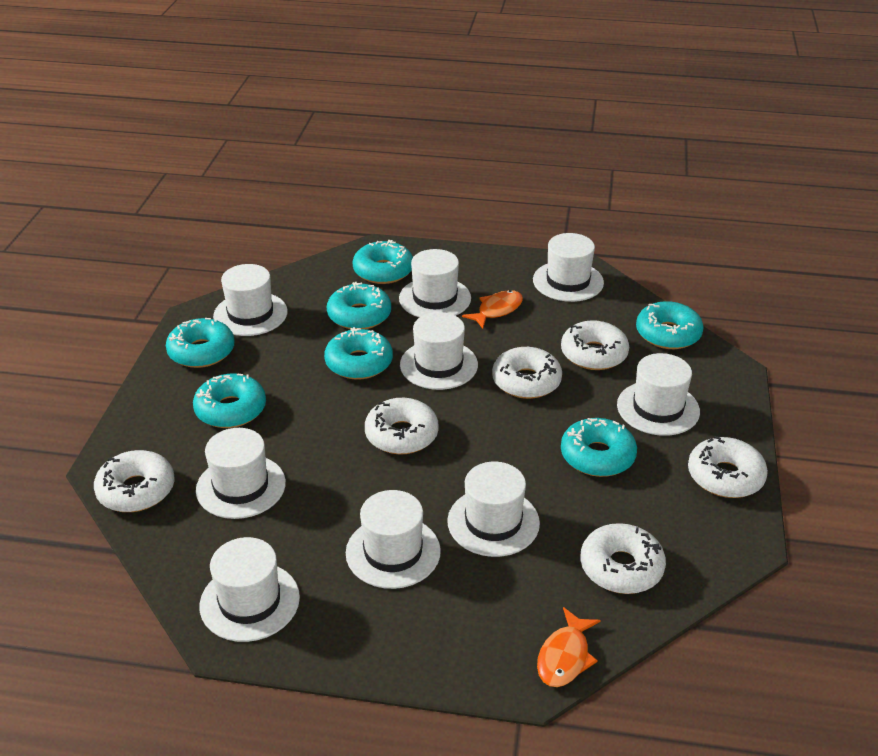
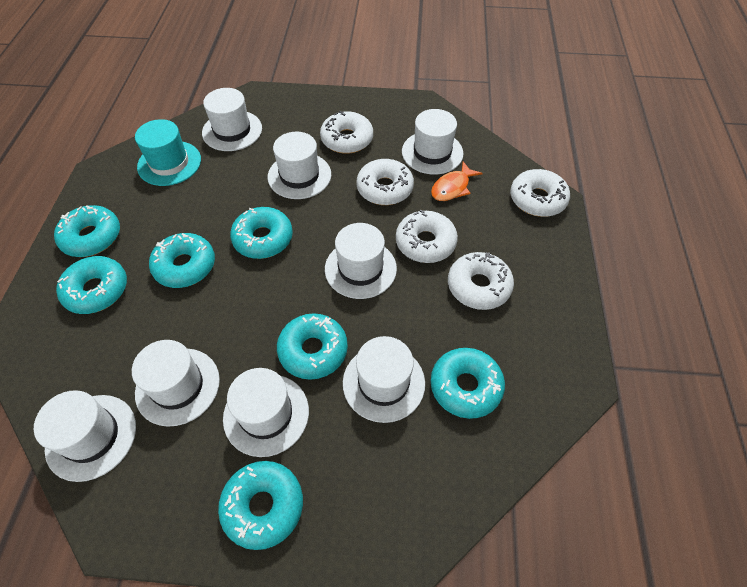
orange fish: 2 -> 1
turquoise hat: 0 -> 1
white donut: 6 -> 5
white hat: 9 -> 8

